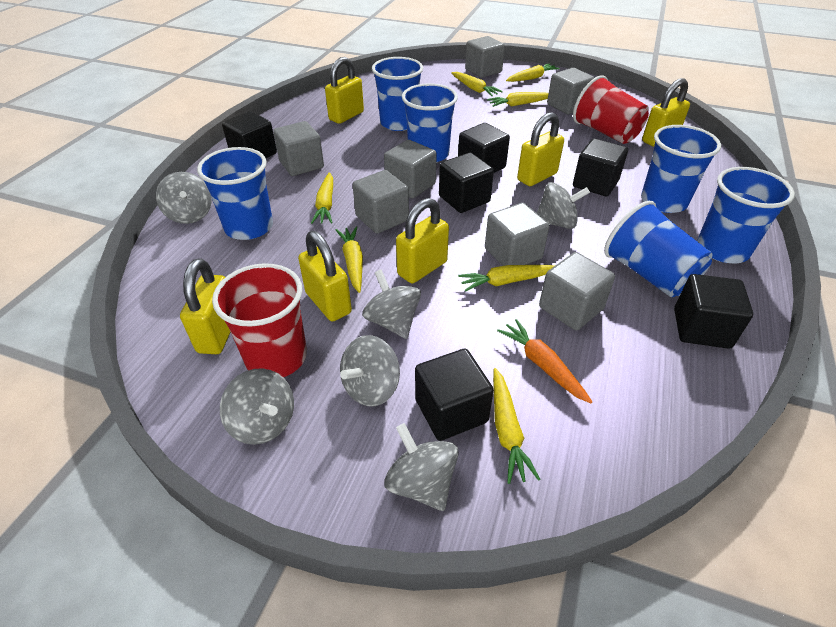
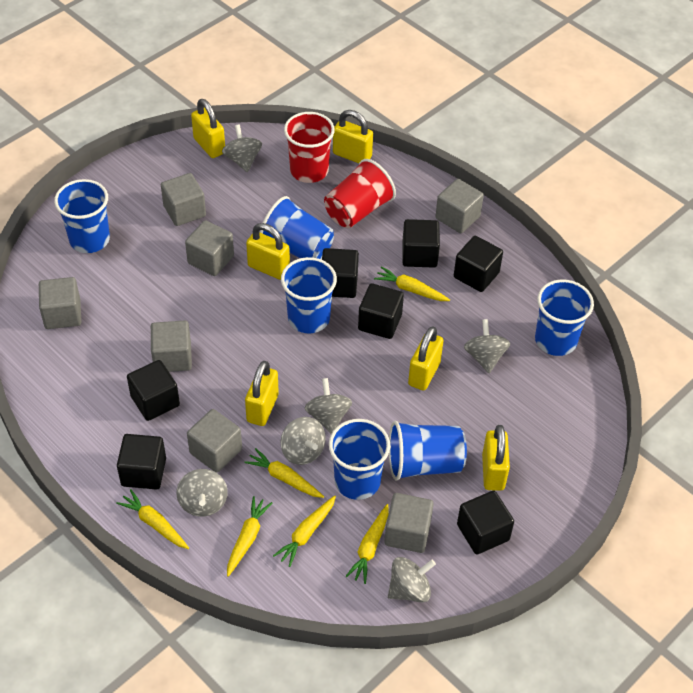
black cube: 6 -> 7
orange carrot: 1 -> 0
yellow carrot: 7 -> 6

